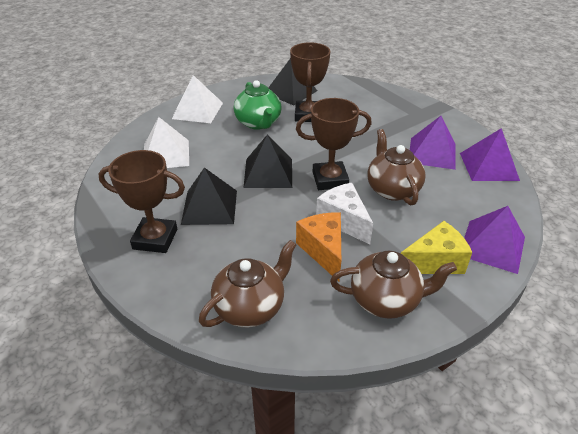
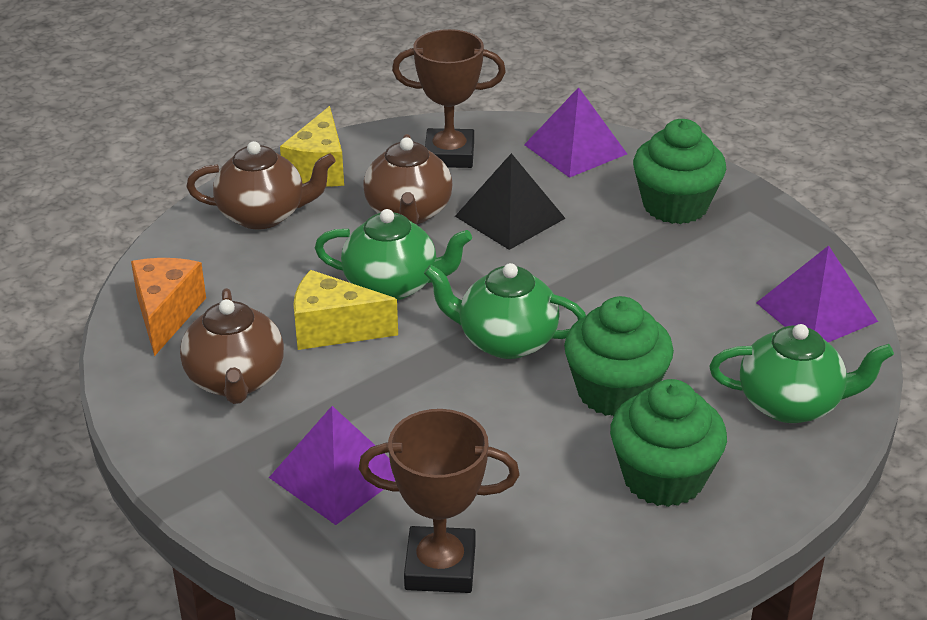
black pyramid: 3 -> 1
brown trophy: 3 -> 2
green cupcake: 0 -> 3
green teapot: 1 -> 3
white cheese: 1 -> 0
white pyramid: 2 -> 0
yellow cheese: 1 -> 2

